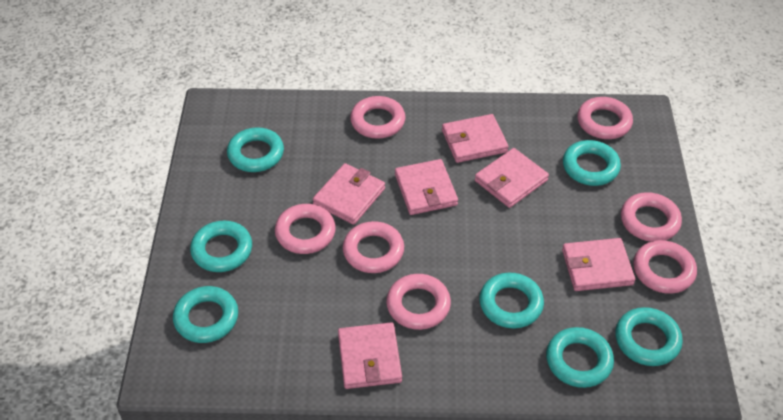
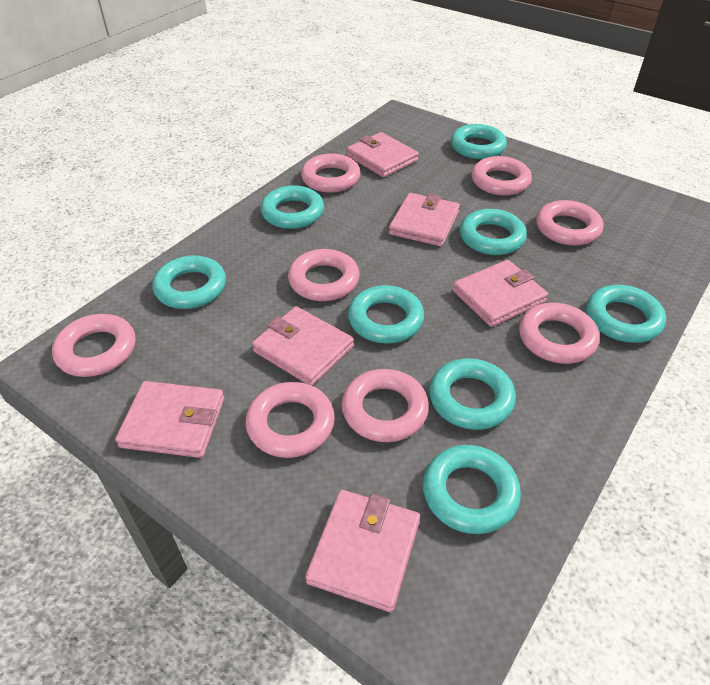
pink ring: 7 -> 8
turquoise ring: 7 -> 8

